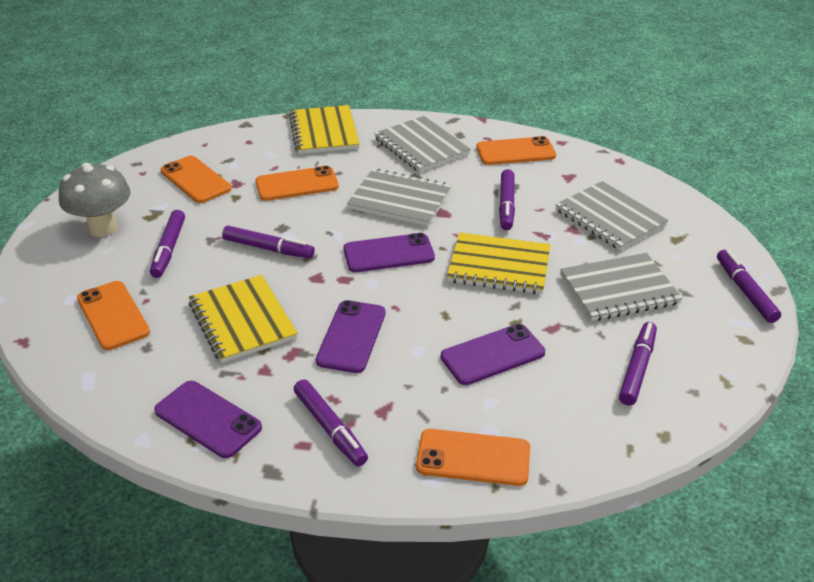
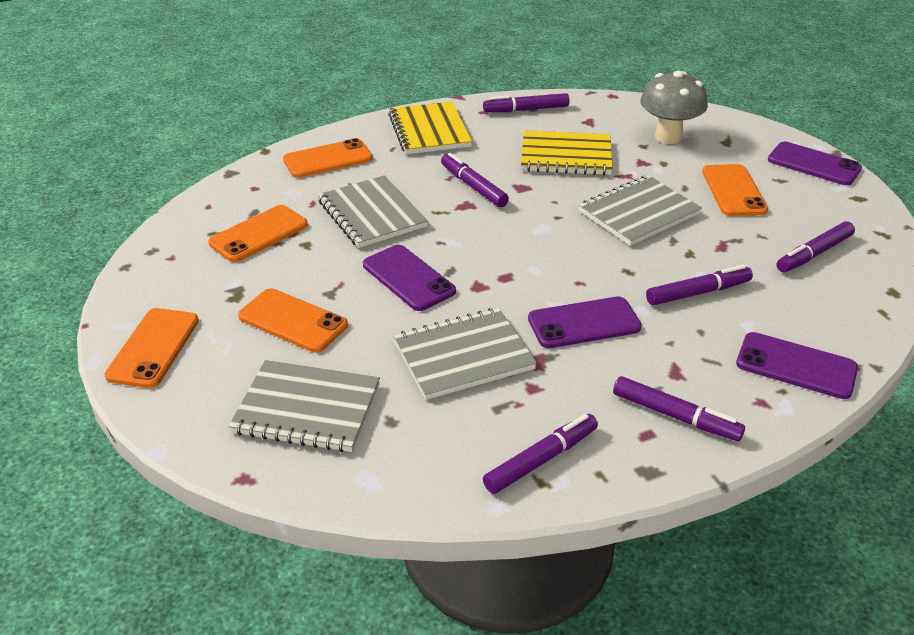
yellow notebook: 3 -> 2

